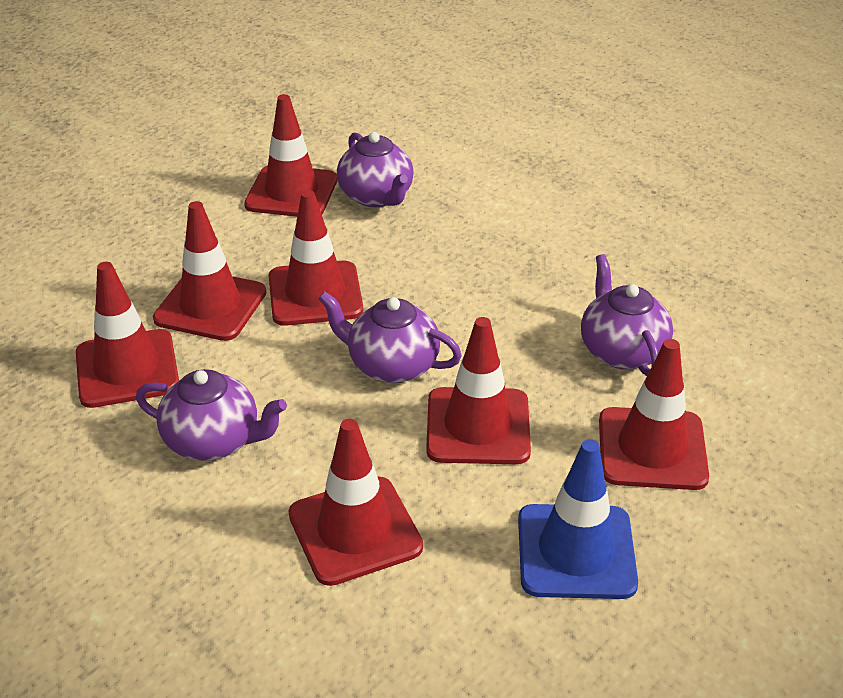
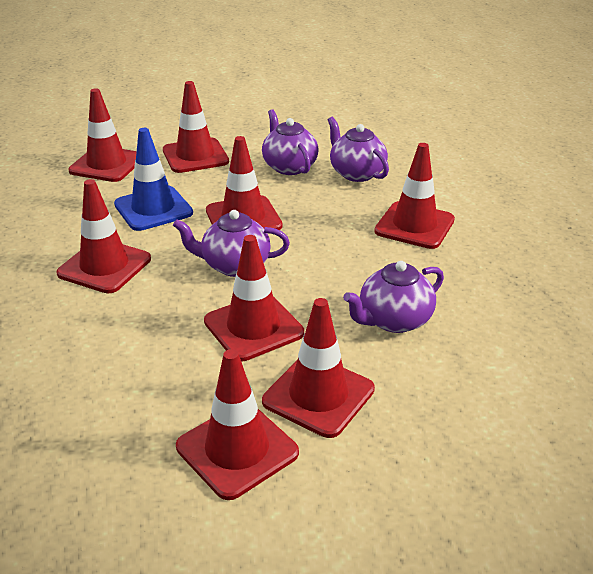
red traffic cone: 7 -> 8

